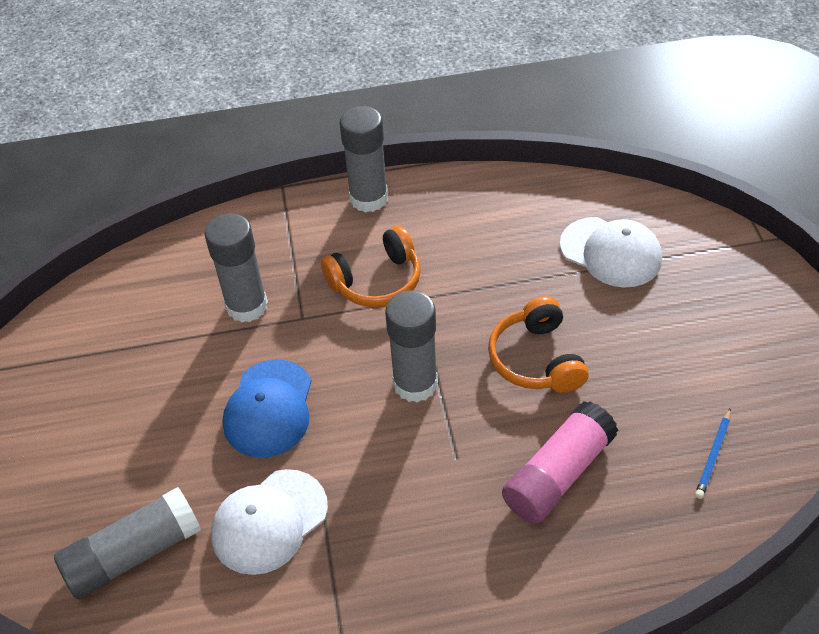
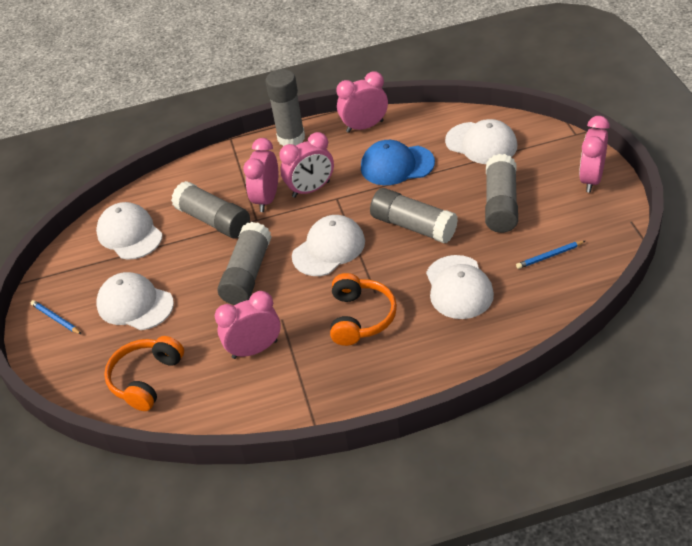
blue pencil: 1 -> 2
grey glue stick: 4 -> 5
pink clock: 0 -> 5
pink glue stick: 1 -> 0
white cap: 2 -> 5

